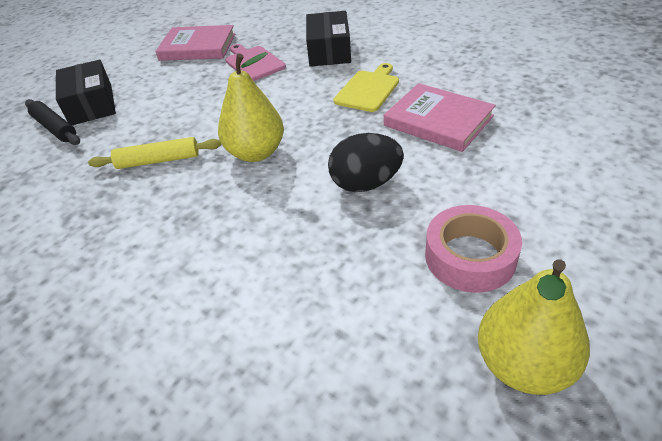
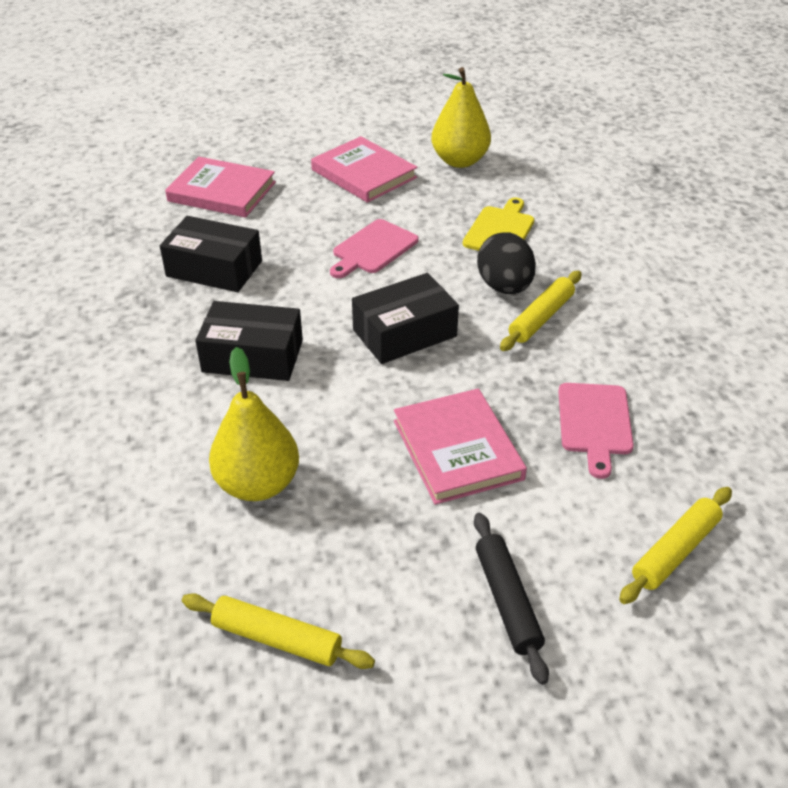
black box: 2 -> 3
pink book: 2 -> 3
pink cutting board: 1 -> 2
pink tape: 1 -> 0
yellow rolling pin: 1 -> 3

